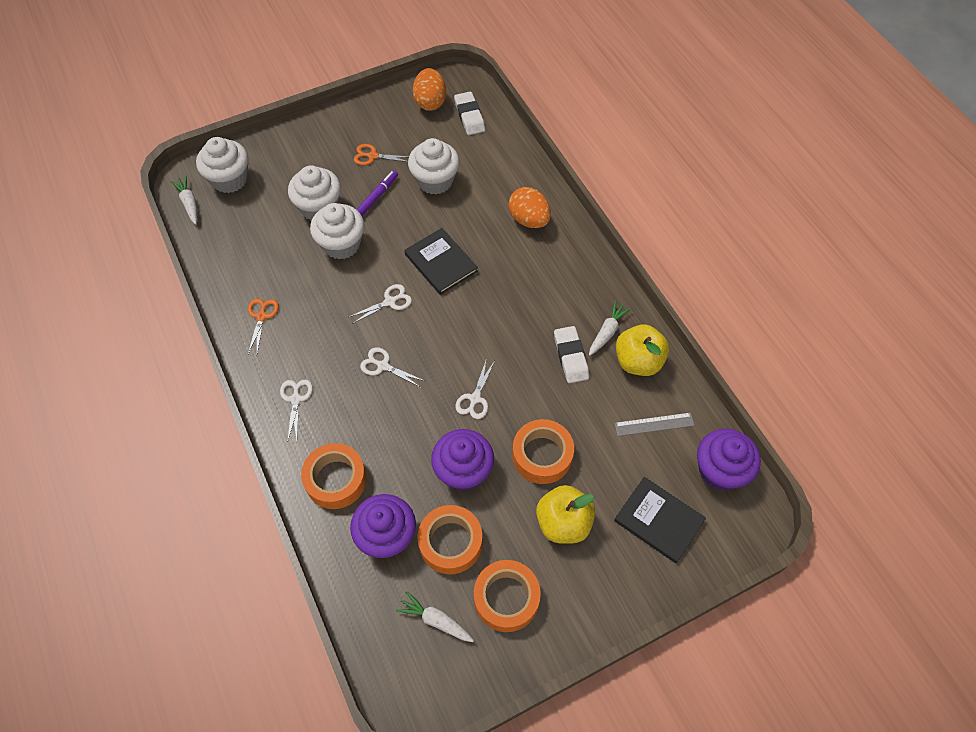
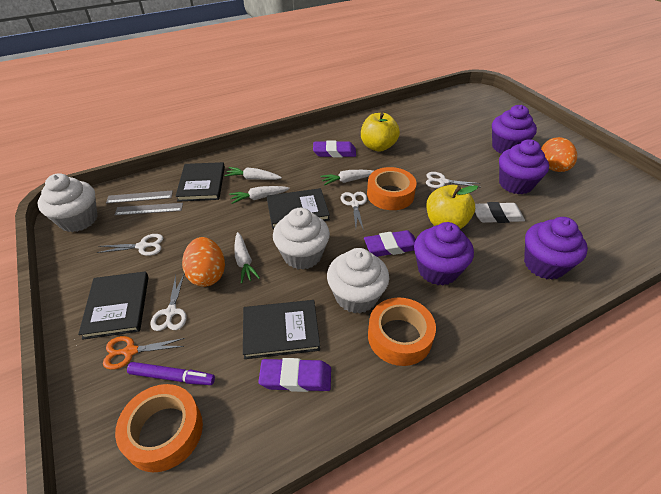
black book: 2 -> 4
grey ruler: 1 -> 2
orange scissors: 2 -> 1
orange tape: 4 -> 3
purple cupcake: 3 -> 4
purple eraser: 0 -> 3
white carrot: 3 -> 4
white cupcake: 4 -> 3
white eraser: 2 -> 1

